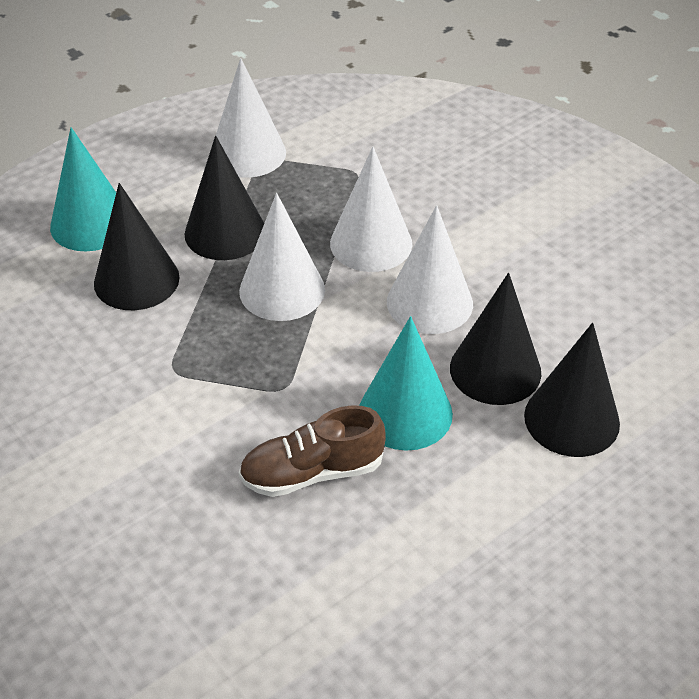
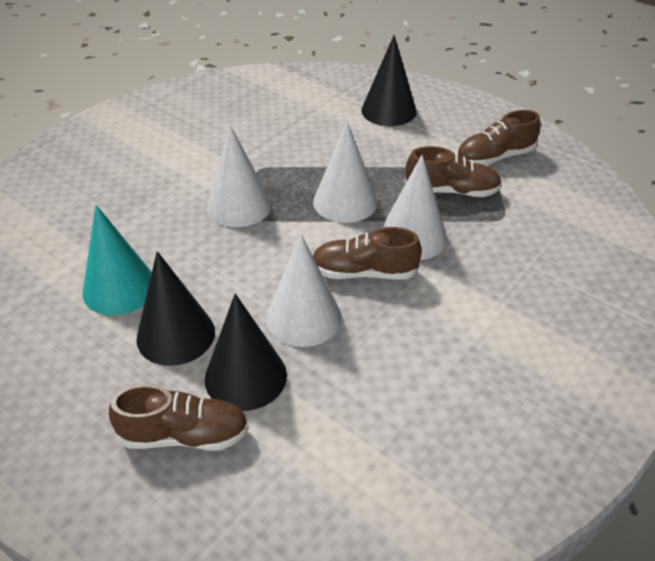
black cone: 4 -> 3
brown shoe: 1 -> 4
turquoise cone: 2 -> 1

